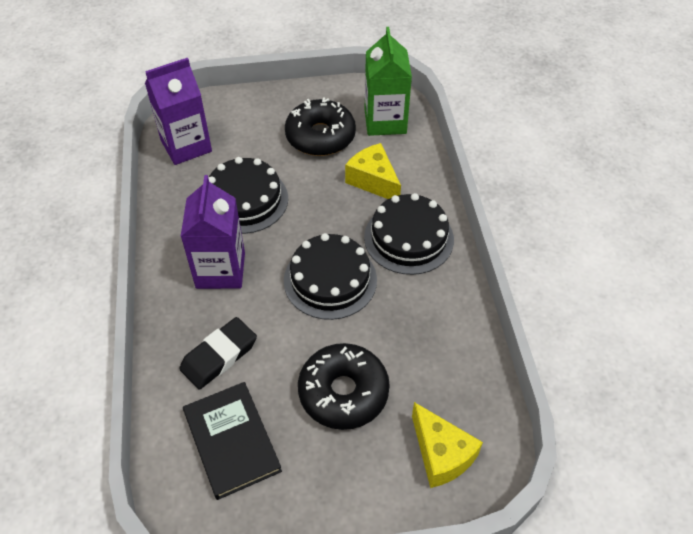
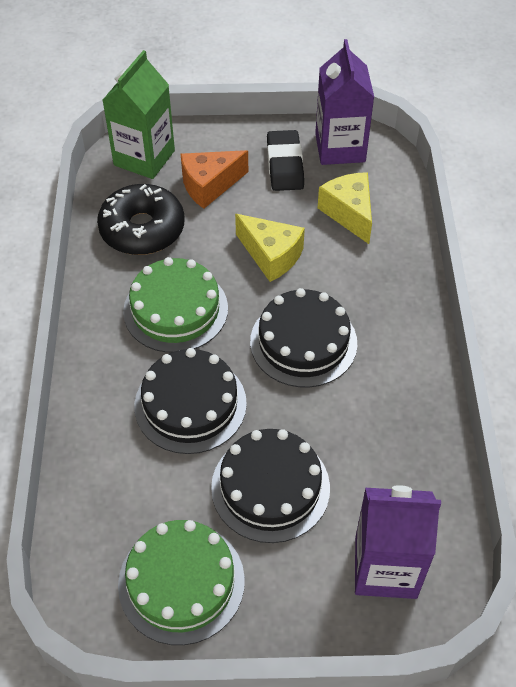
black book: 1 -> 0
black donut: 2 -> 1
green cake: 0 -> 2
orange cheese: 0 -> 1

